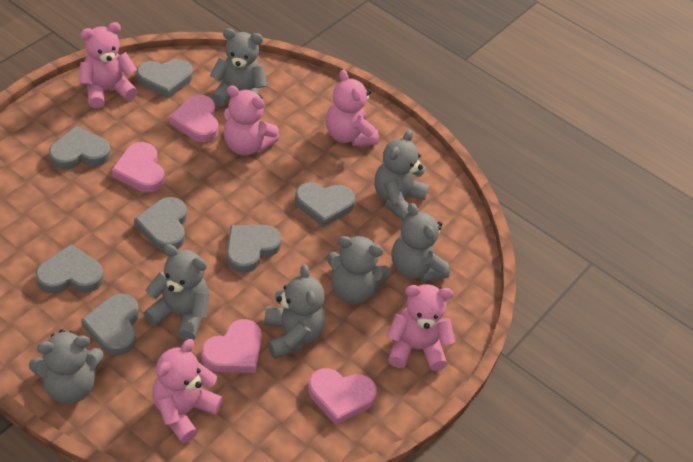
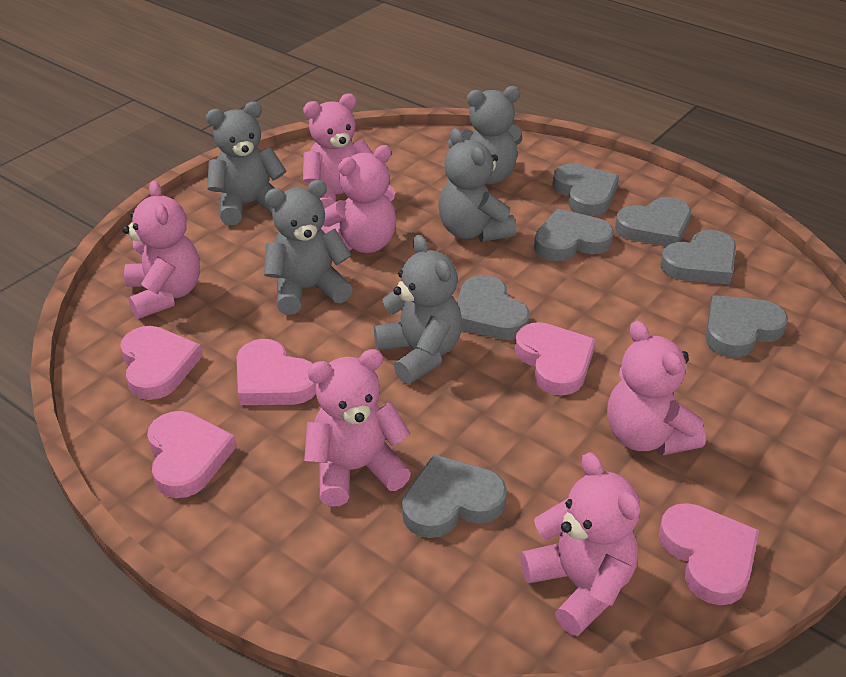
grey teddy bear: 7 -> 5
pink heart: 4 -> 5
pink teddy bear: 5 -> 6

